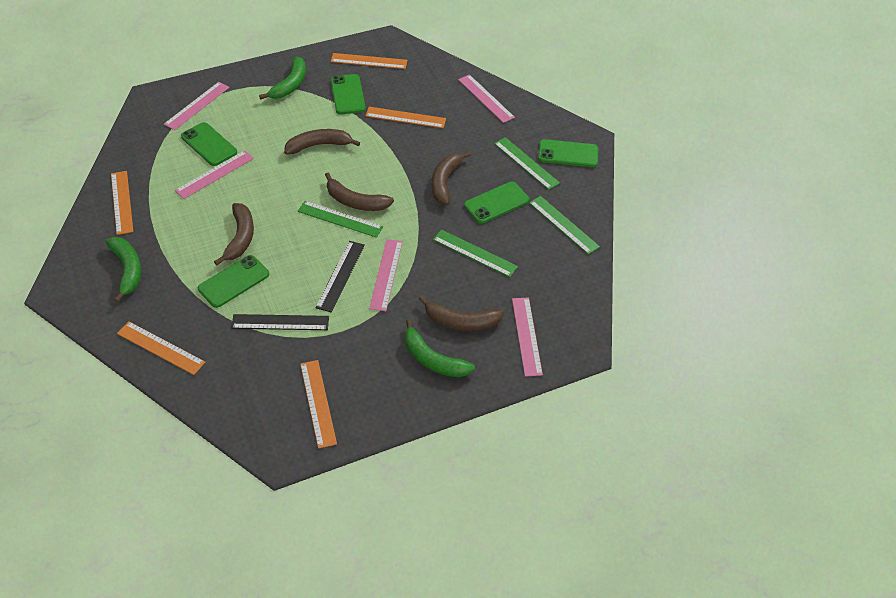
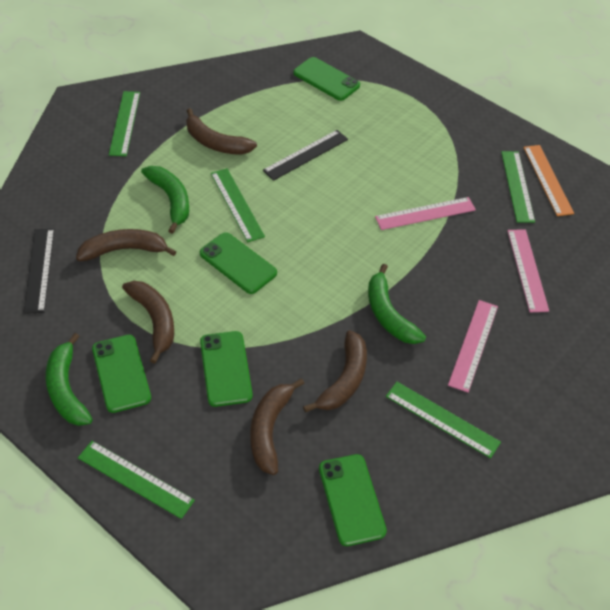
green ruler: 4 -> 5
orange ruler: 5 -> 1
pink ruler: 5 -> 3

